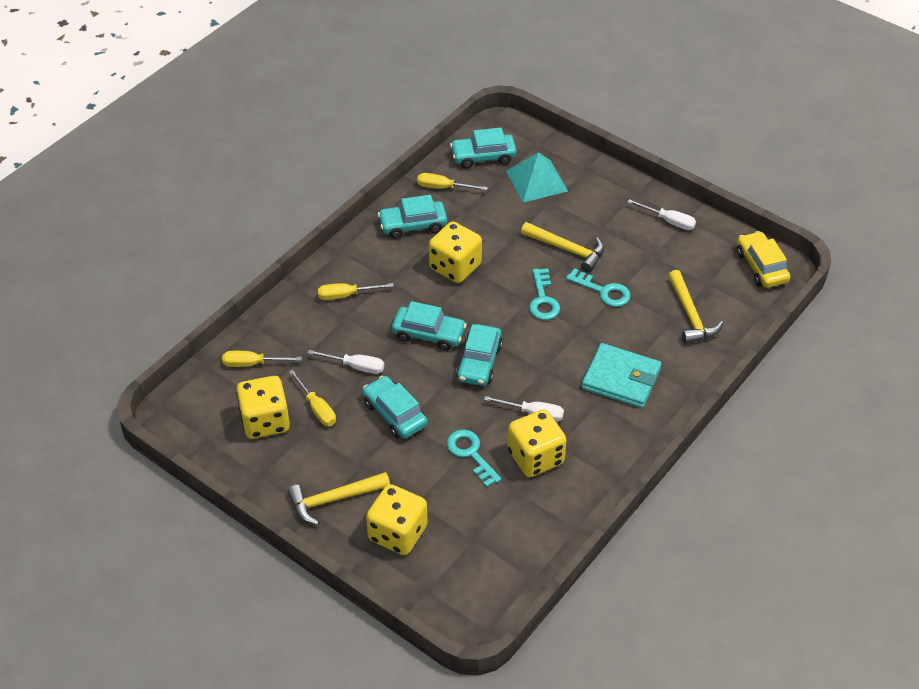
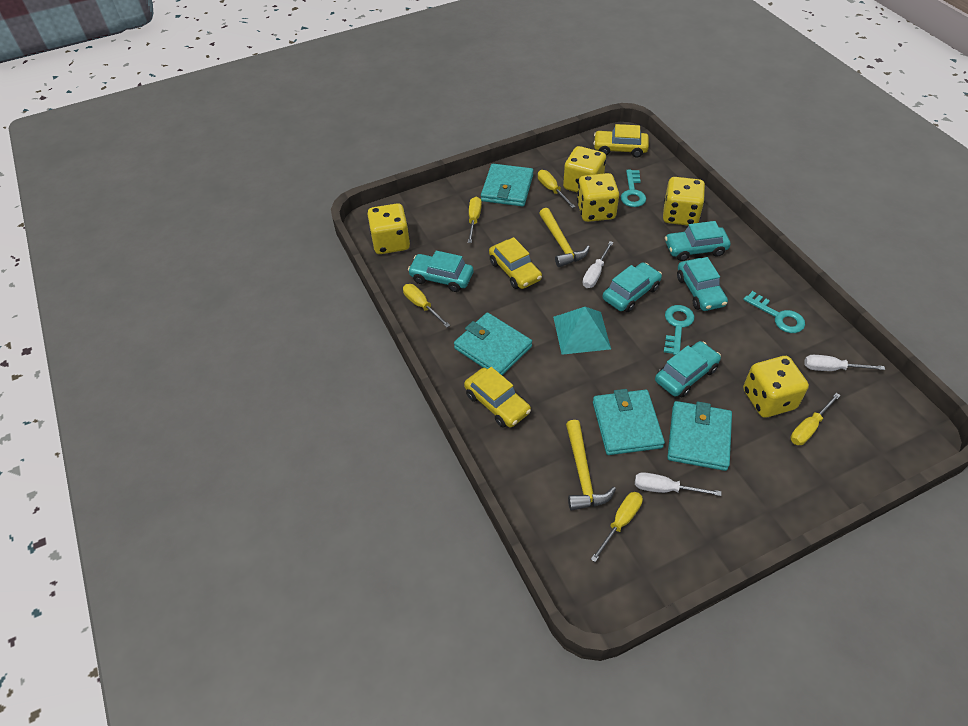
turquoise wallet: 1 -> 4
yellow car: 1 -> 3
yellow dice: 4 -> 5
yellow hammer: 3 -> 2
yellow screwdriver: 4 -> 5

